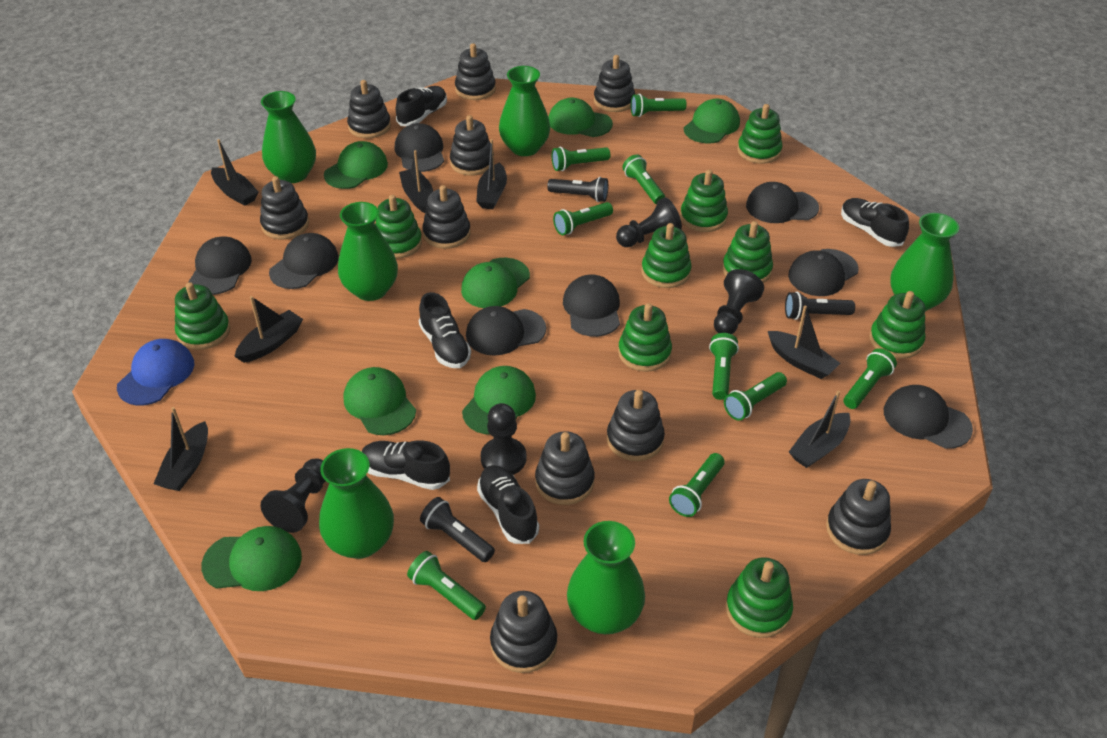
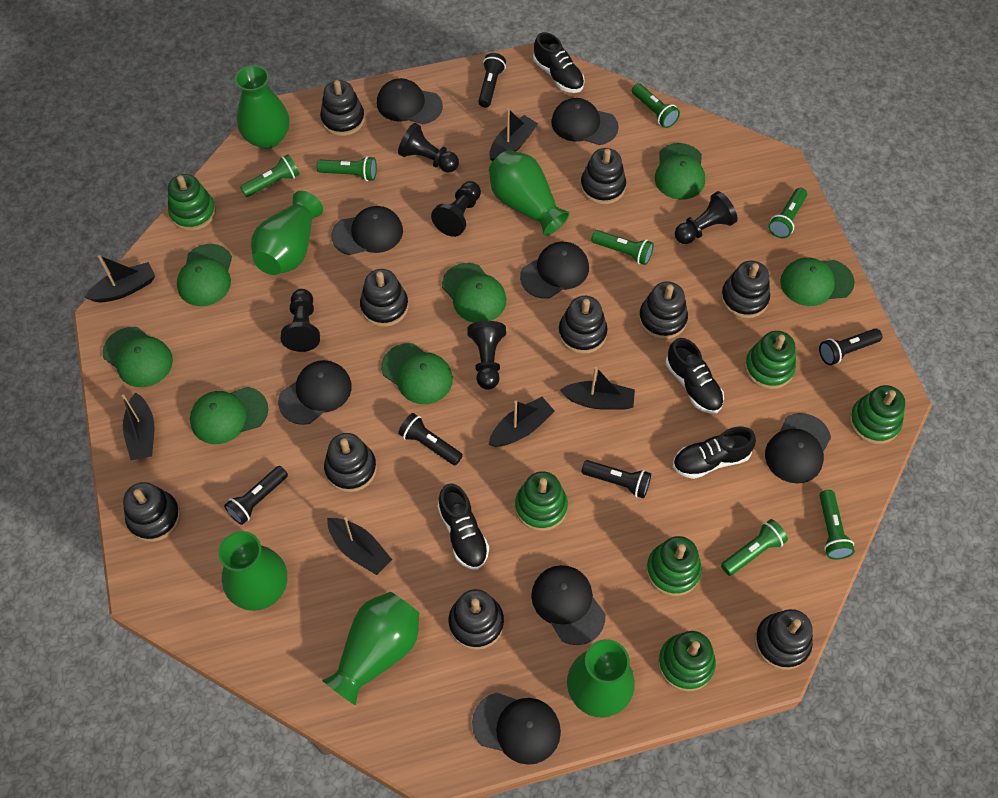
black boat: 7 -> 6
black flashlight: 3 -> 5
black pawn: 4 -> 5
black shoe: 5 -> 4
blue cap: 1 -> 0
green flashlight: 9 -> 7
green stacking toy: 9 -> 6

